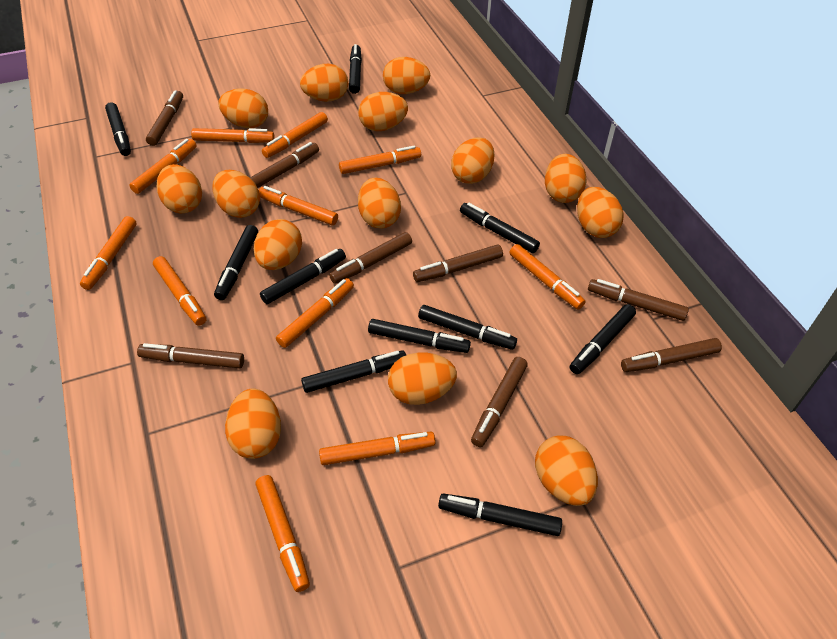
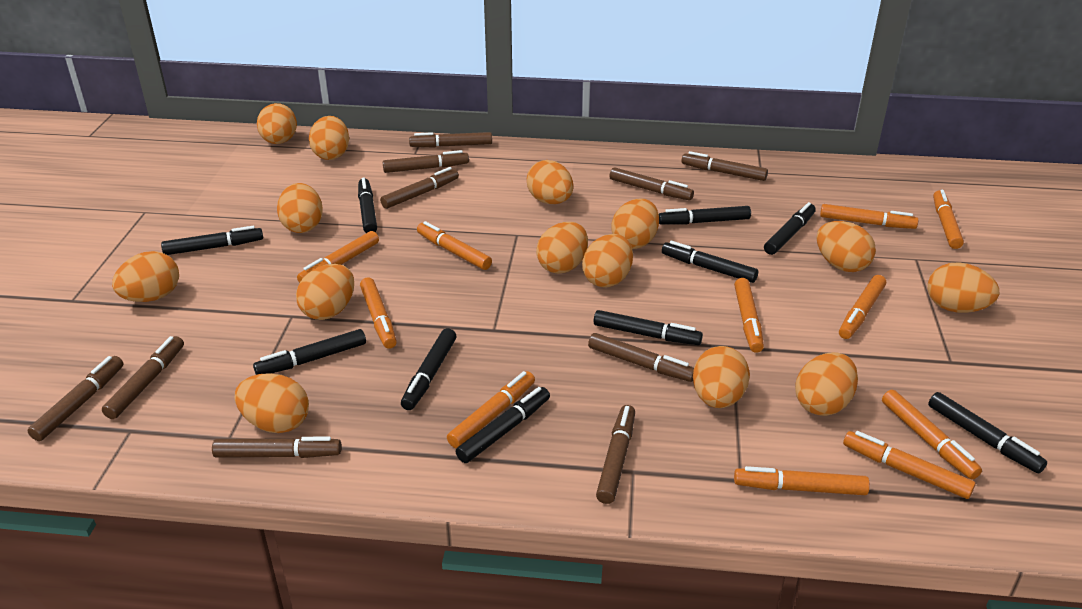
brown marker: 8 -> 10

